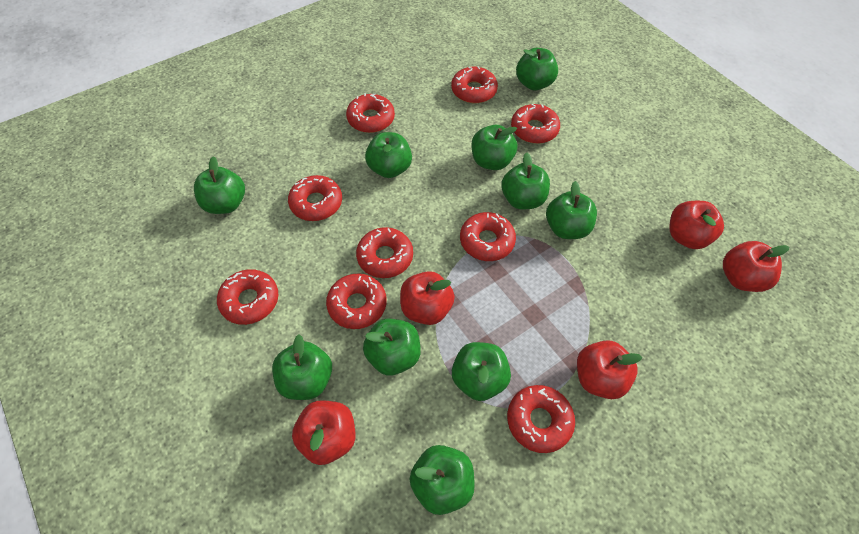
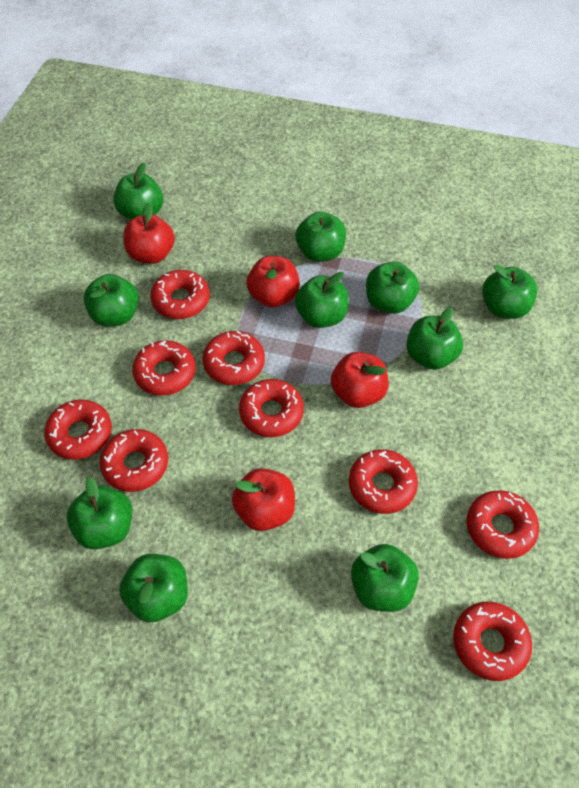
red apple: 5 -> 4

